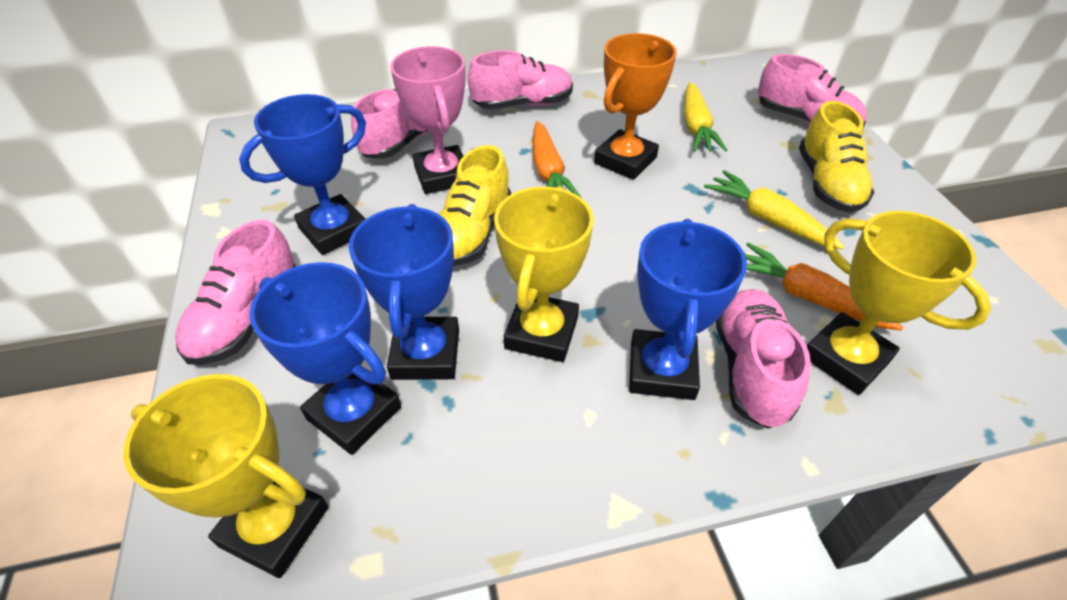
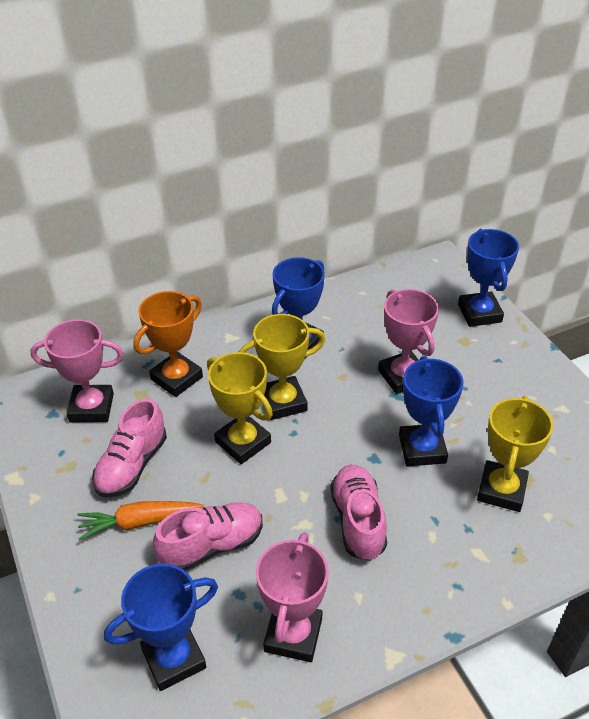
orange carrot: 2 -> 1
pink shoe: 5 -> 3
pink trophy: 1 -> 3
yellow carrot: 2 -> 0
yellow shoe: 2 -> 0

